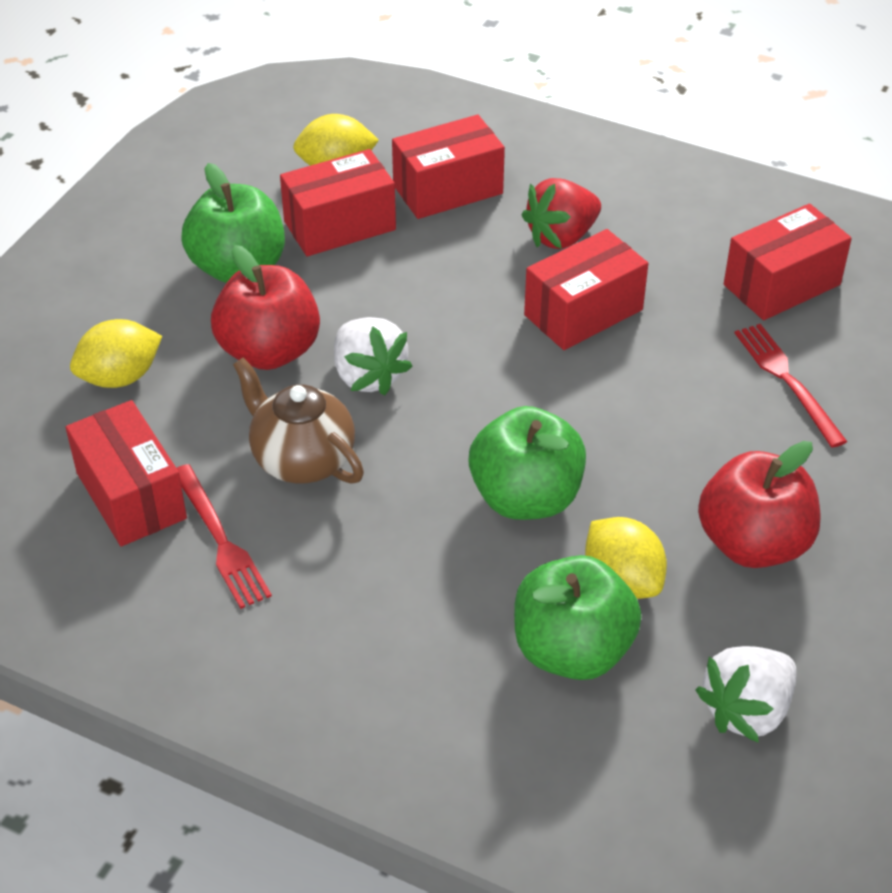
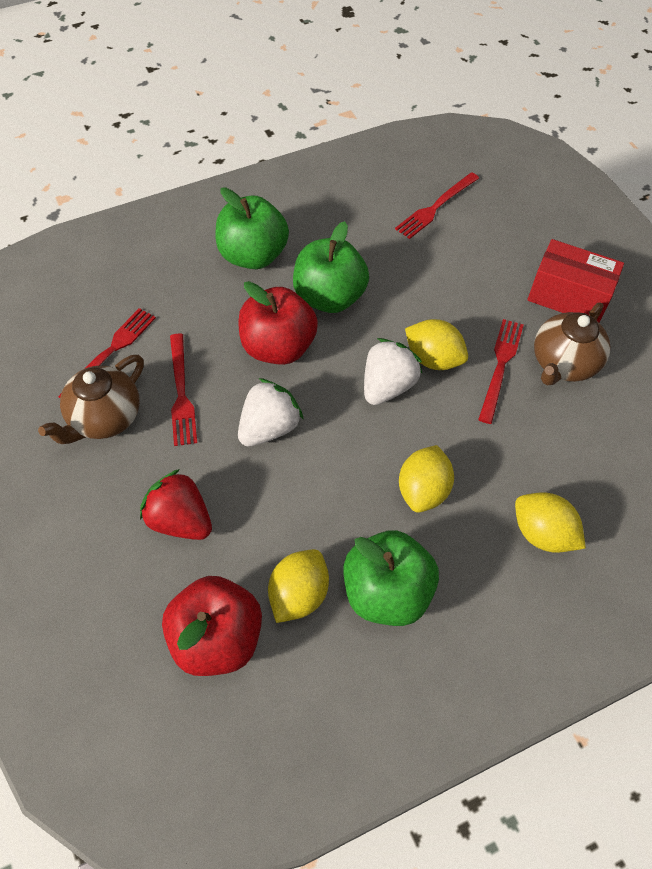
brown teapot: 1 -> 2
red box: 5 -> 1
red fork: 2 -> 4
yellow lemon: 3 -> 4

